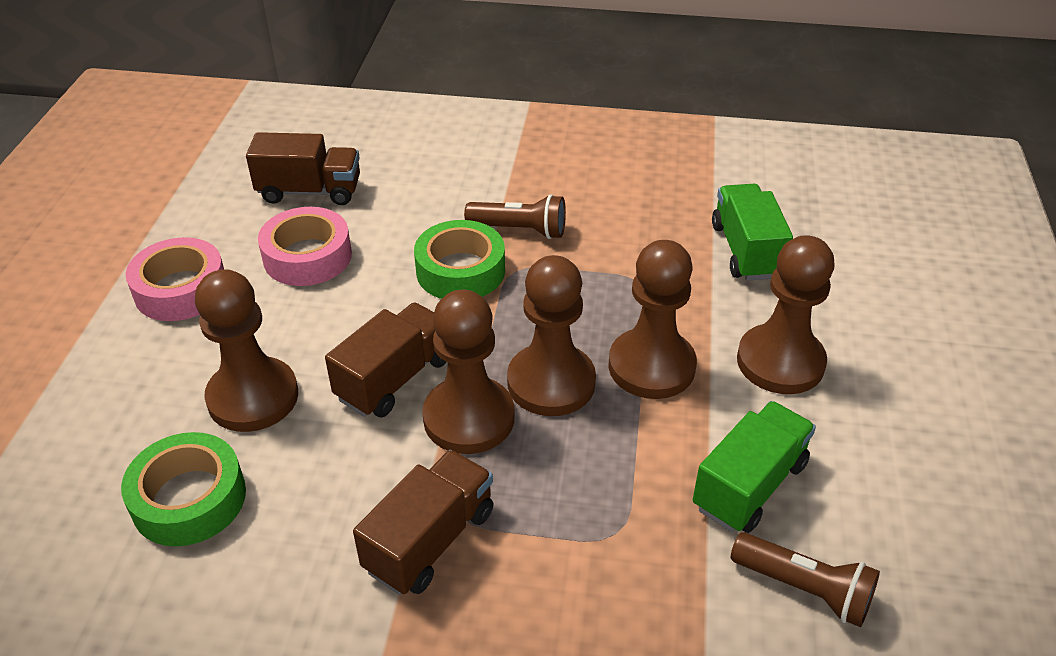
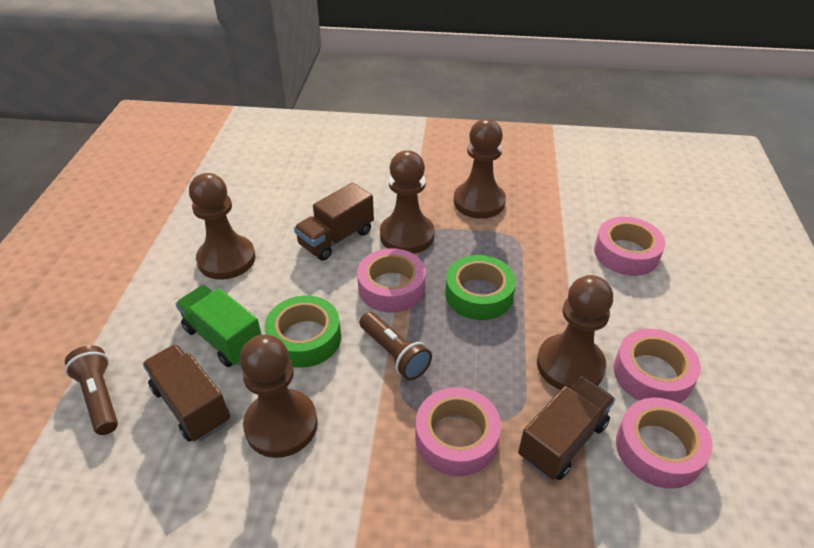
green truck: 2 -> 1
pink tape: 2 -> 5

